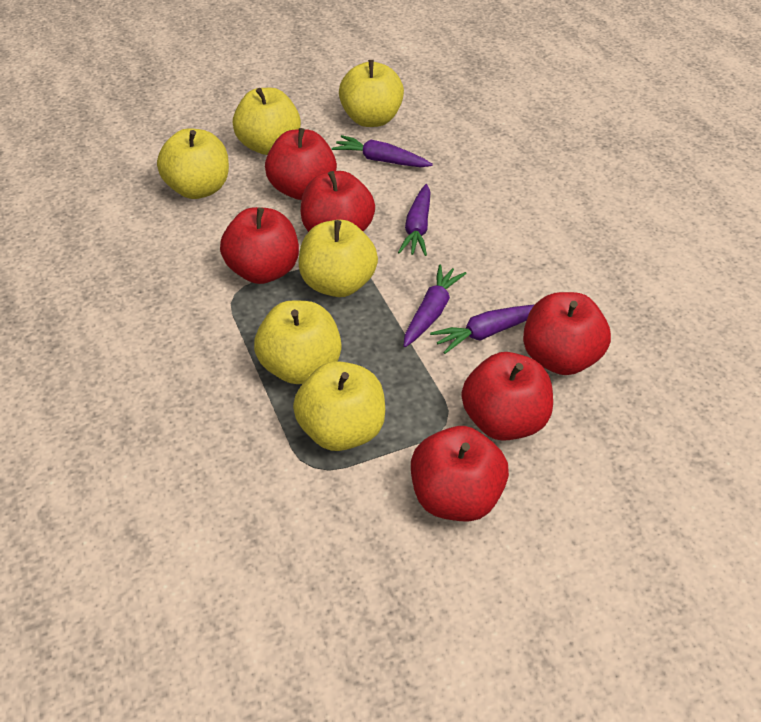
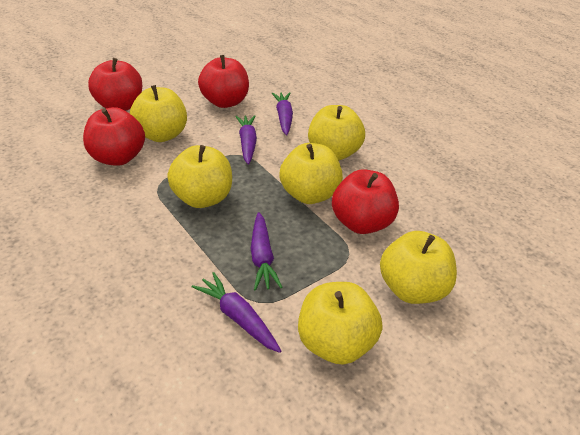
red apple: 6 -> 4

